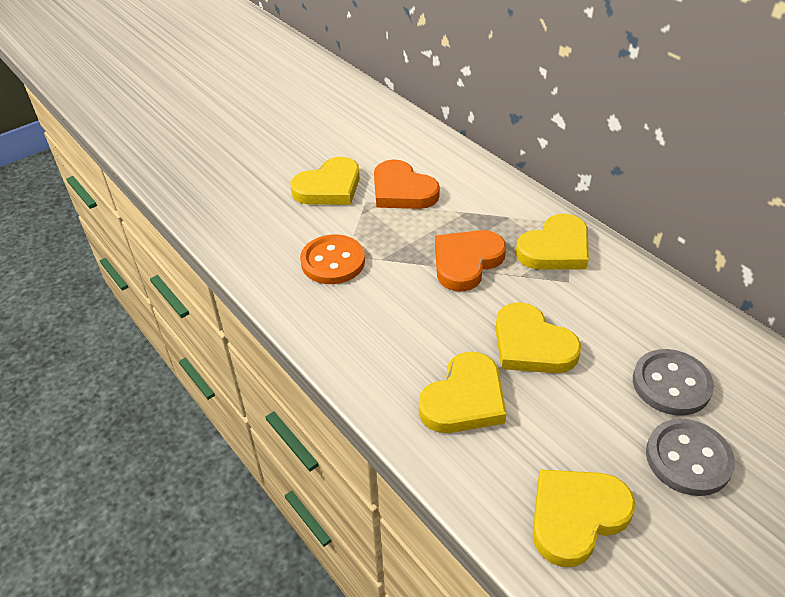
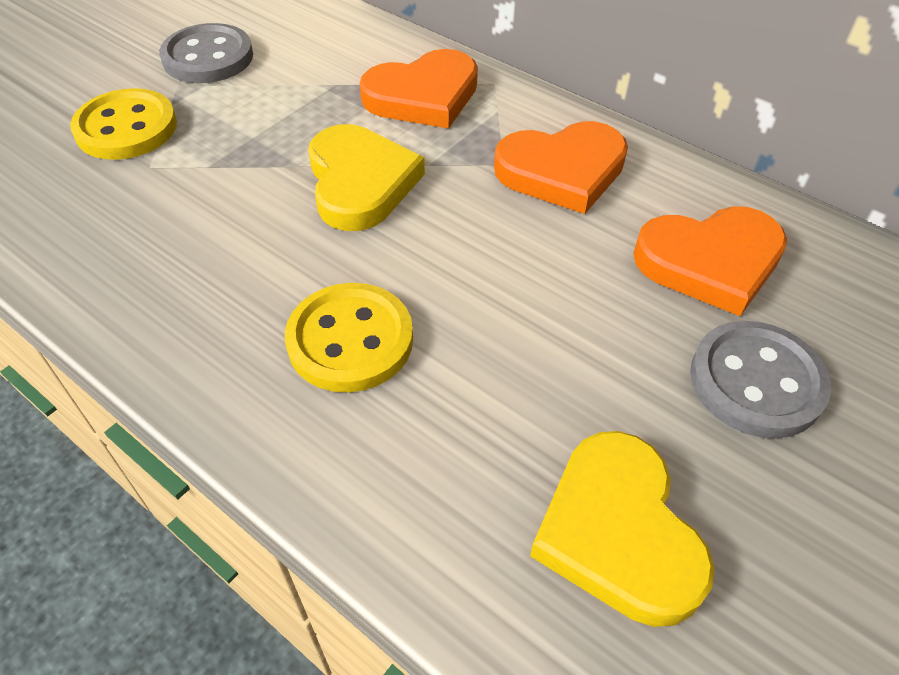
orange button: 1 -> 0
orange heart: 2 -> 3
yellow button: 0 -> 2
yellow heart: 5 -> 2

